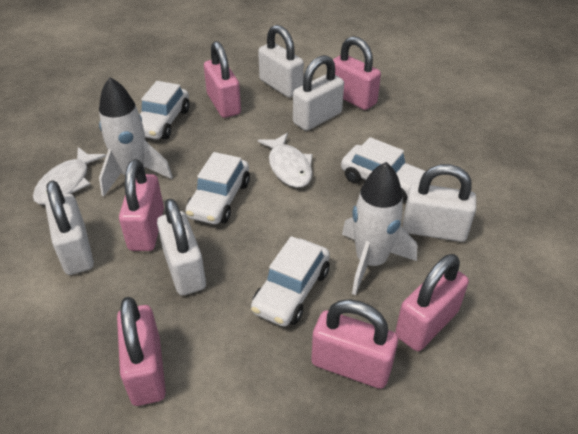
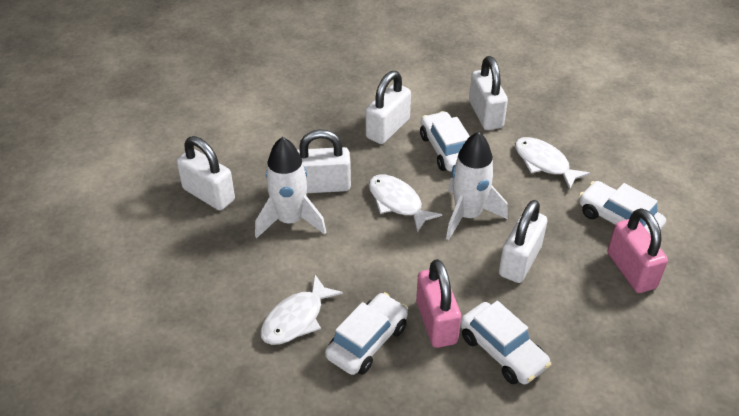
pink padlock: 6 -> 2
white fish: 2 -> 3

